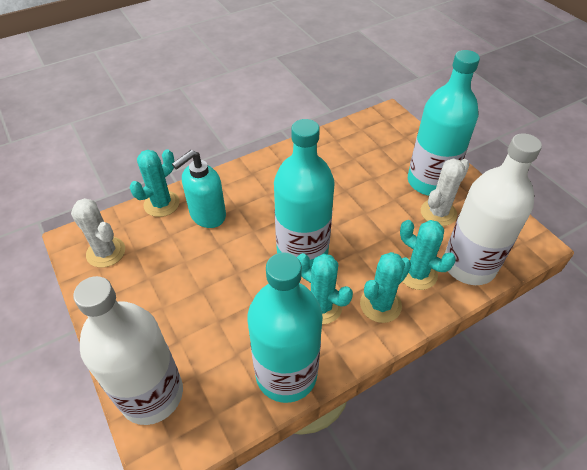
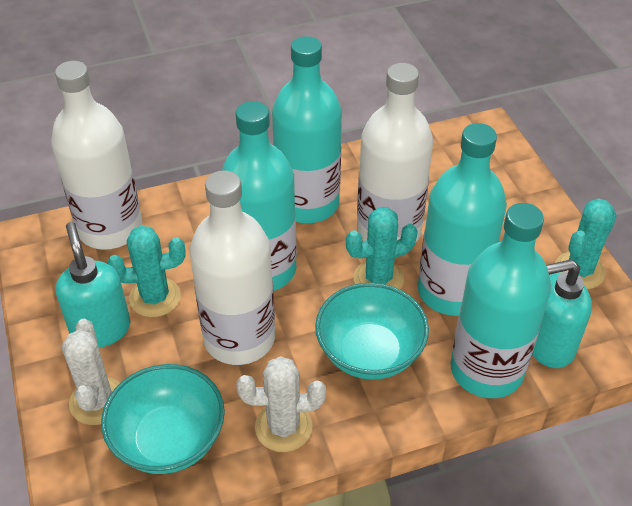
turquoise bottle: 3 -> 4
turquoise bowl: 0 -> 2
turquoise cactus: 4 -> 3
turquoise soap dispenser: 1 -> 2
white bottle: 2 -> 3

